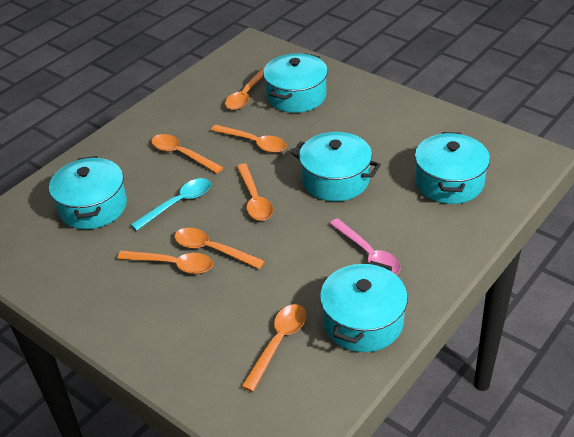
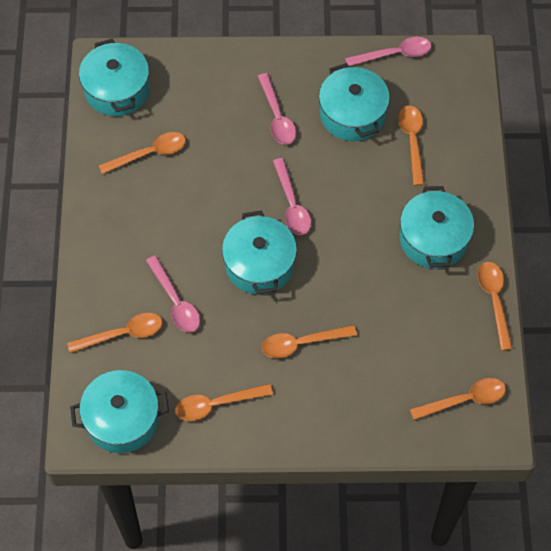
pink spoon: 1 -> 4
turquoise spoon: 1 -> 0

